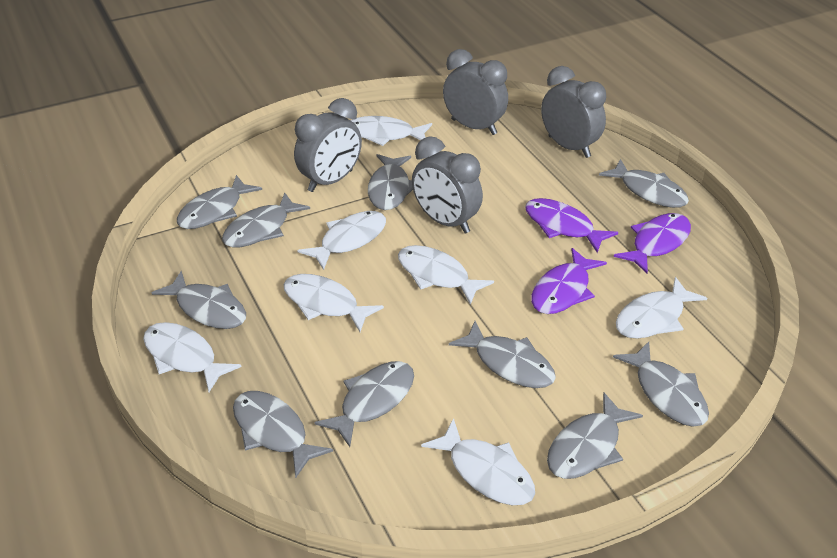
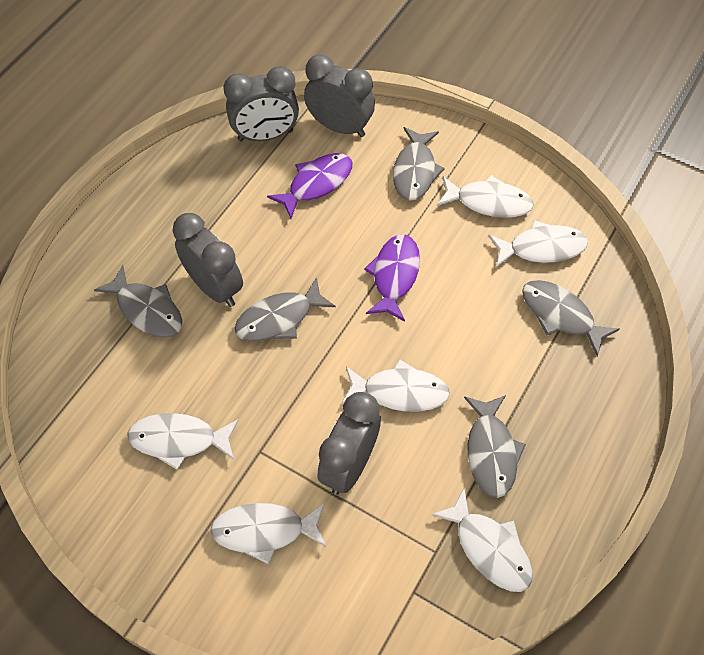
grey fish: 10 -> 5
purple fish: 3 -> 2
white fish: 7 -> 6

